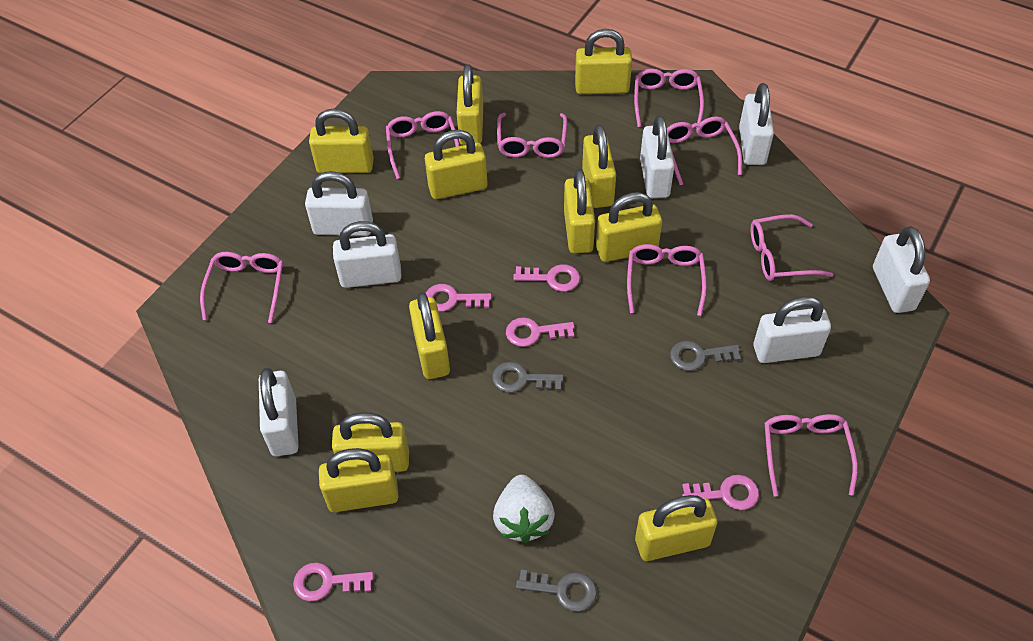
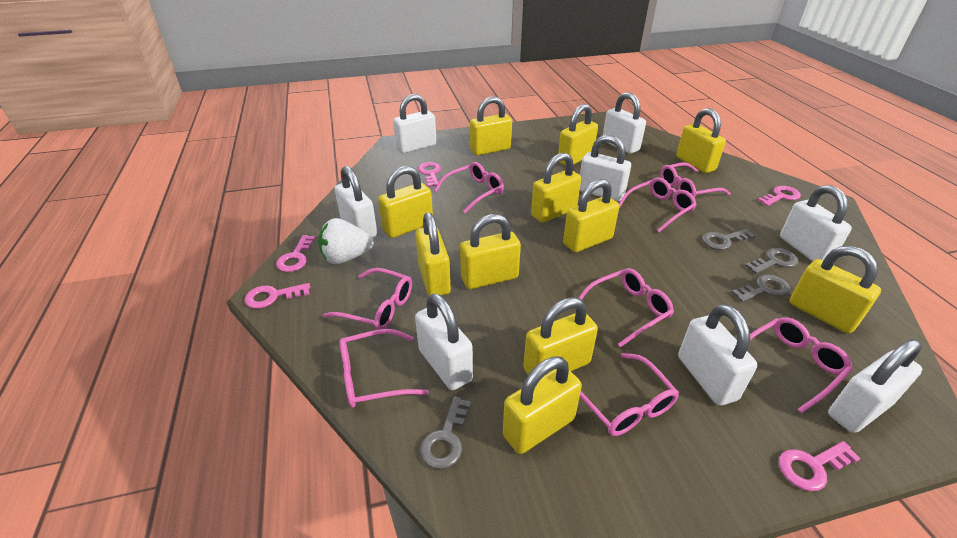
grey key: 3 -> 4
white padlock: 7 -> 8

